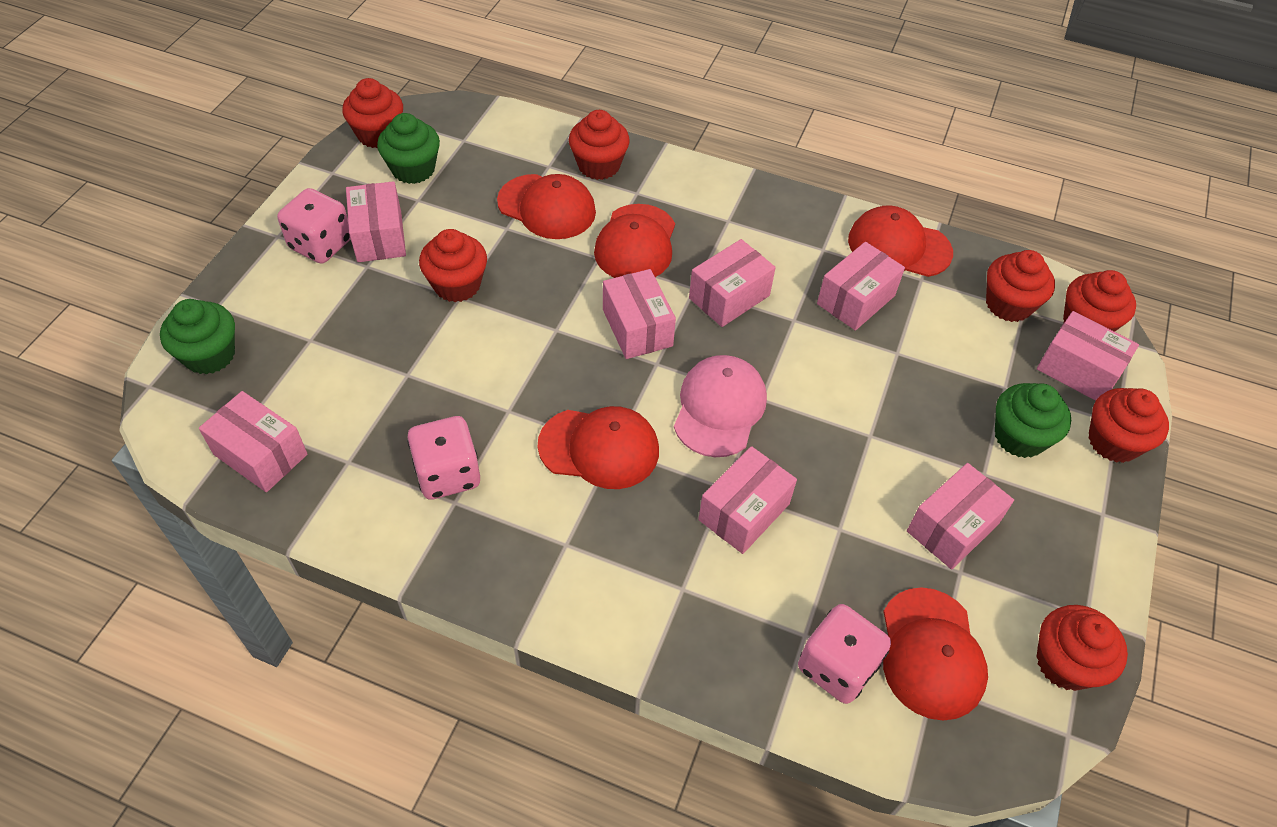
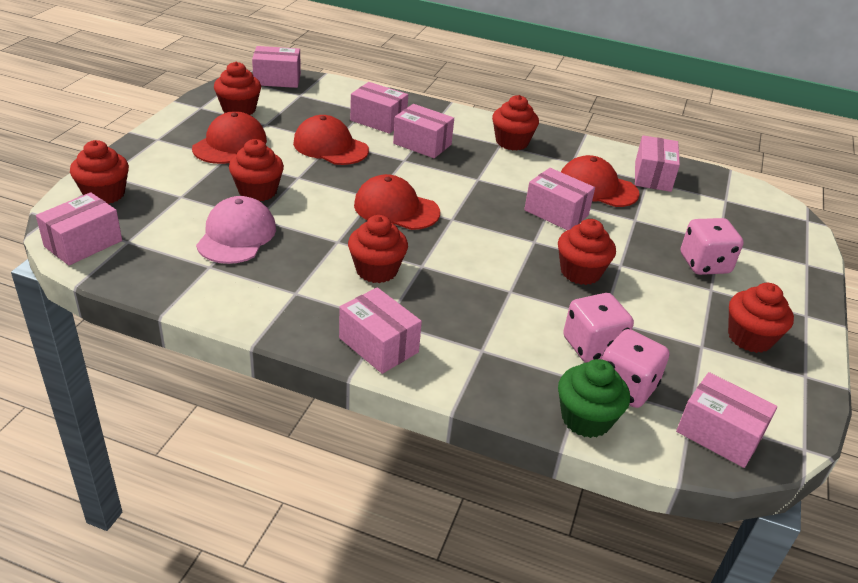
green cupcake: 3 -> 1
red cap: 5 -> 4

